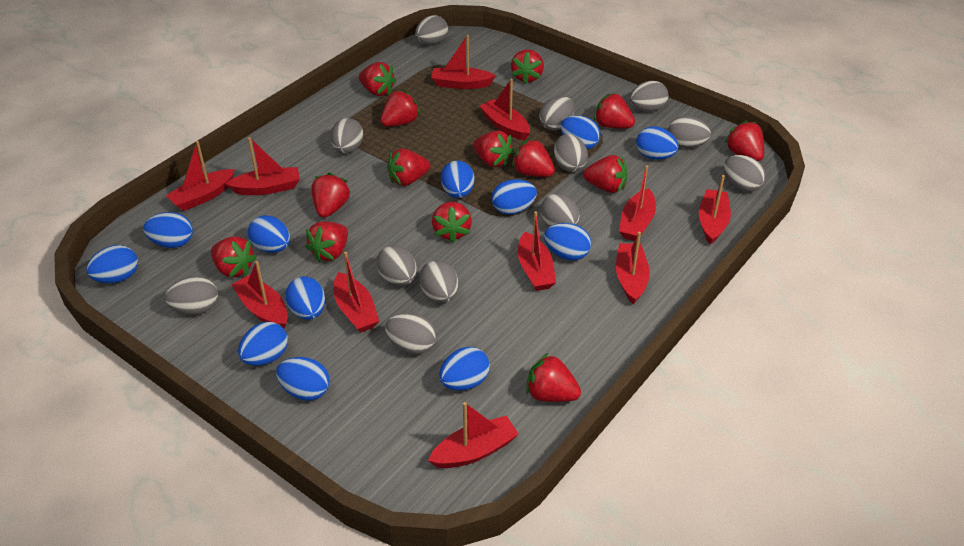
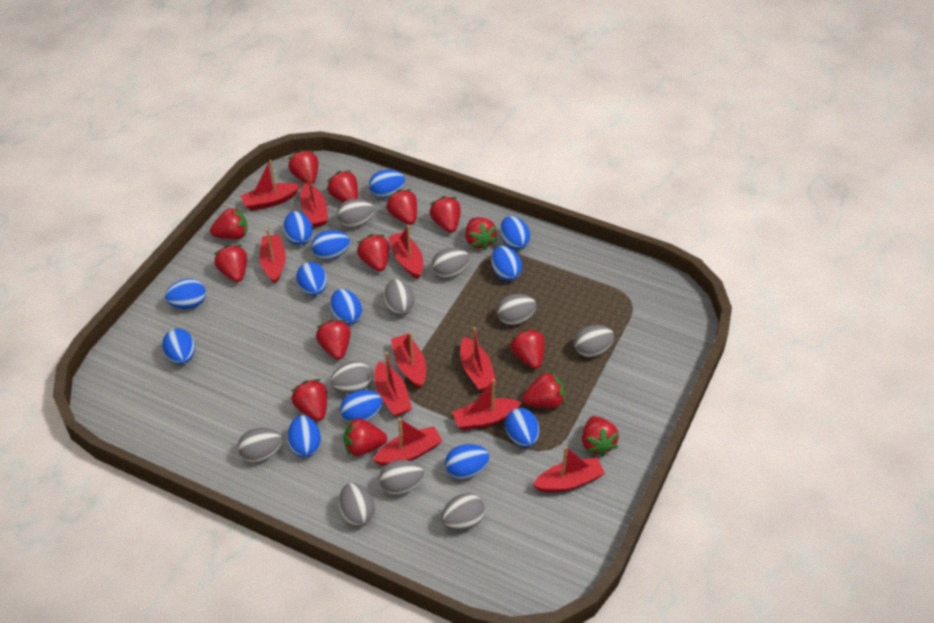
blue egg: 12 -> 13
grey egg: 12 -> 10
red boat: 11 -> 10

